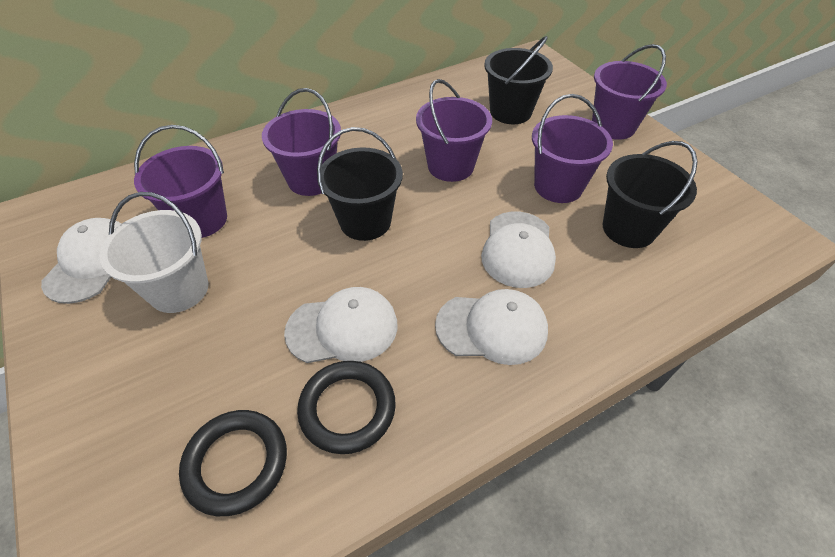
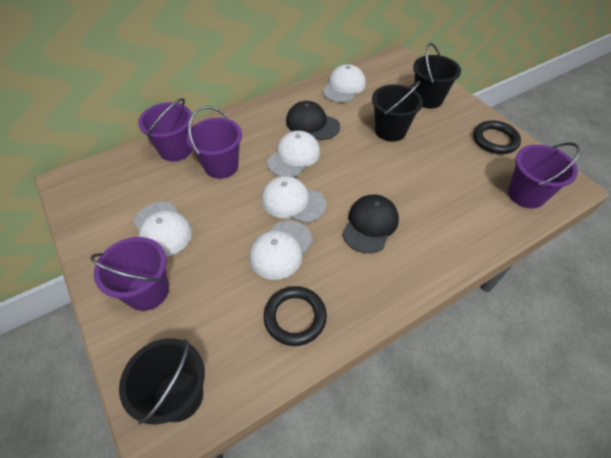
black cap: 0 -> 2
purple bucket: 5 -> 4
white bucket: 1 -> 0
white cap: 4 -> 5

